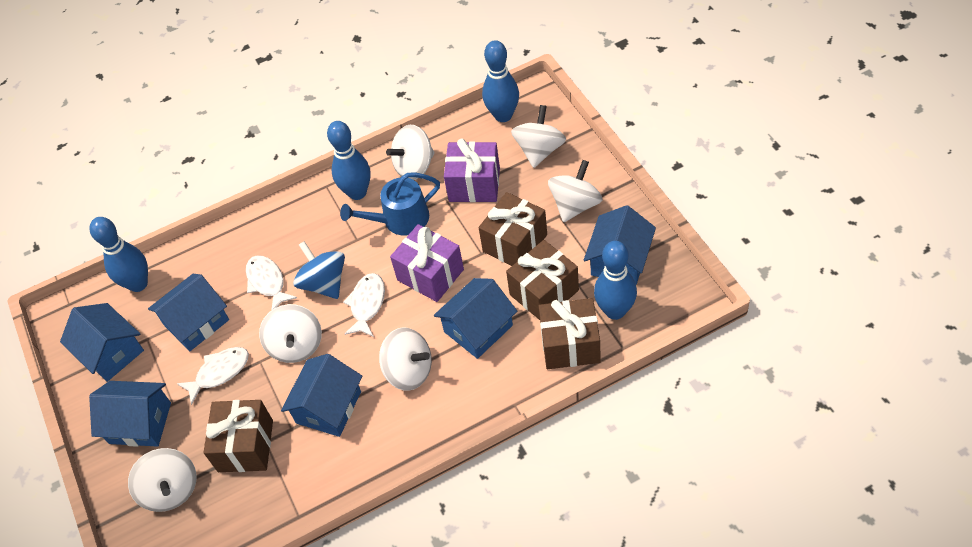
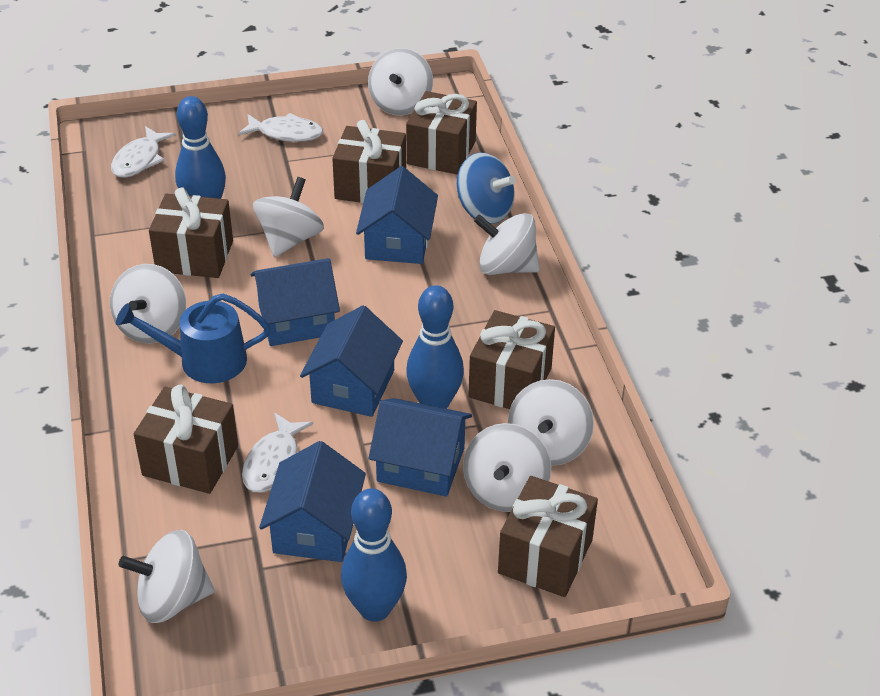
blue bowling pin: 4 -> 3
blue house: 6 -> 5
brown gift: 4 -> 6
purple gift: 2 -> 0
white spinning top: 6 -> 7

